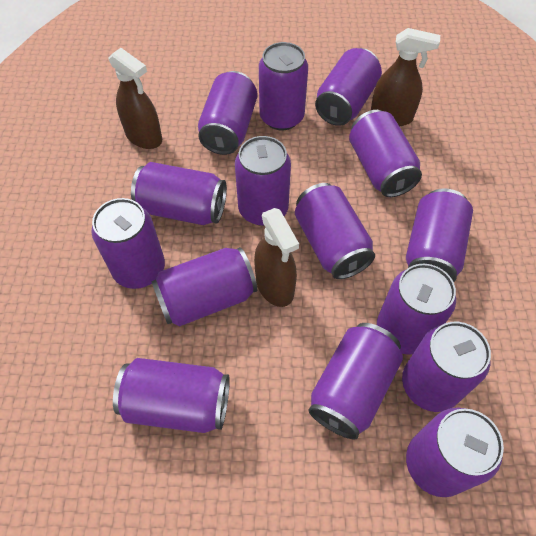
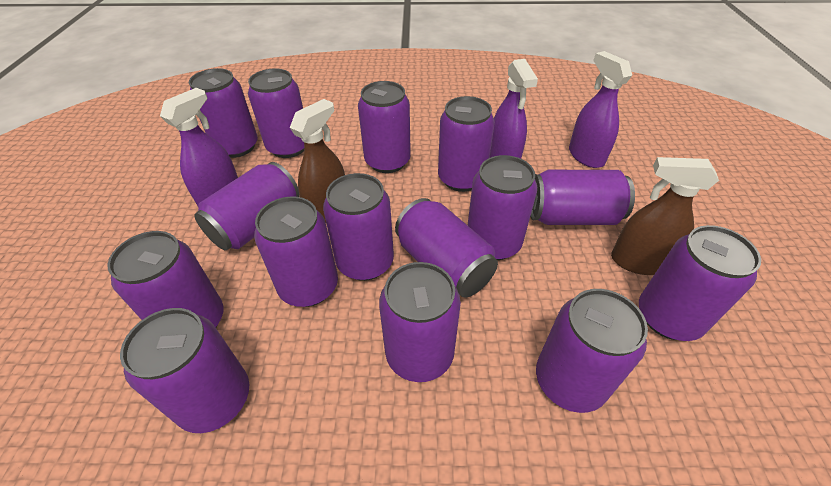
brown spray bottle: 3 -> 2
purple spray bottle: 0 -> 3

